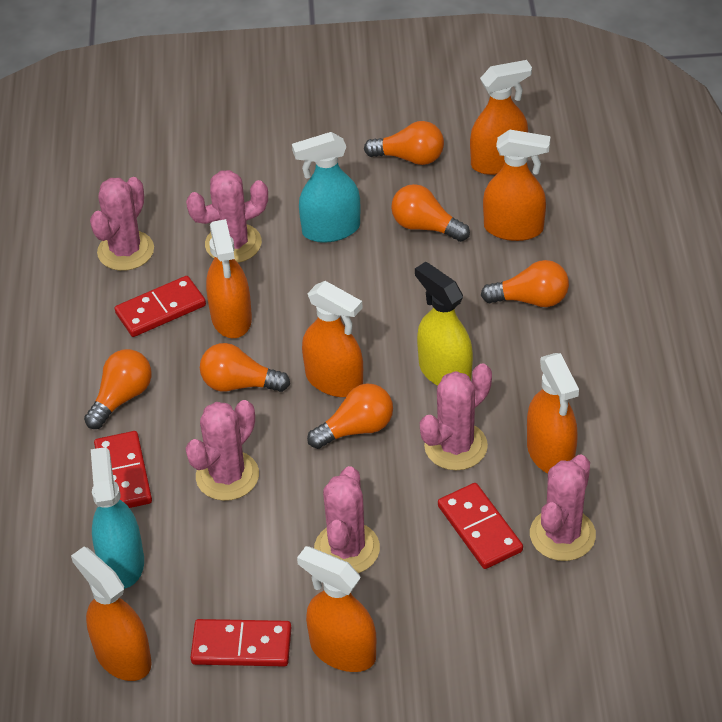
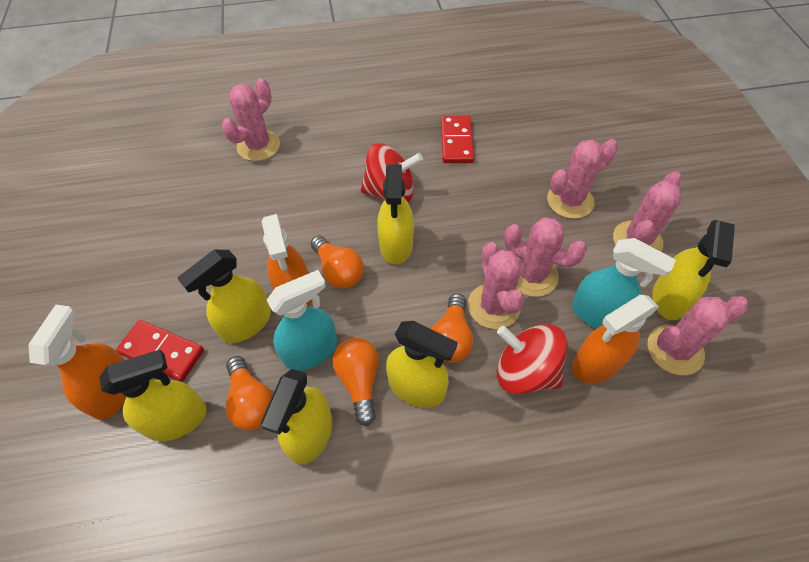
orange light bulb: 6 -> 4
orange spray bottle: 7 -> 3
red domino: 4 -> 2
red spinning top: 0 -> 2
yellow spray bottle: 1 -> 6

